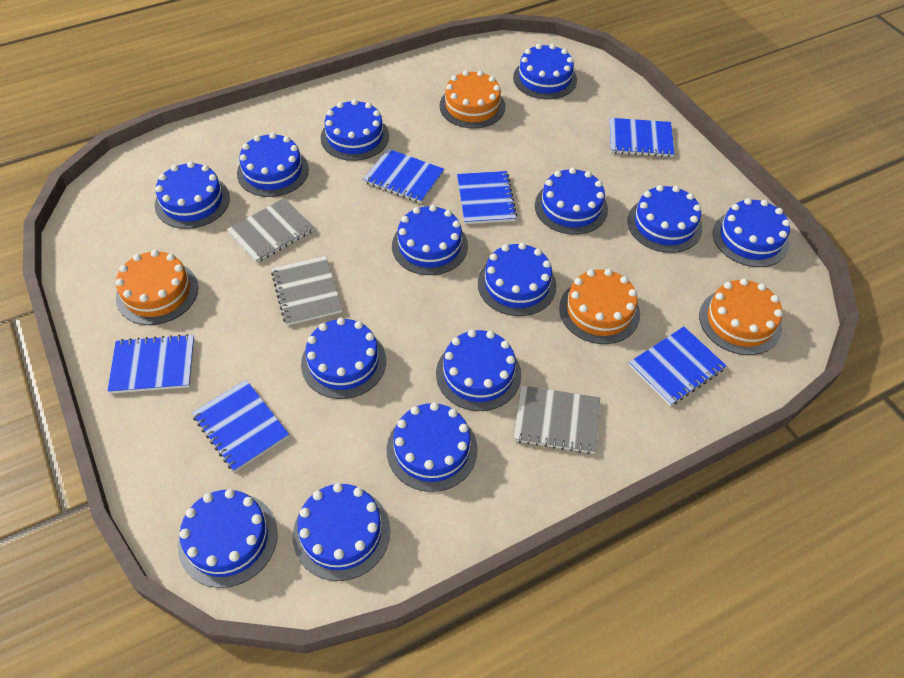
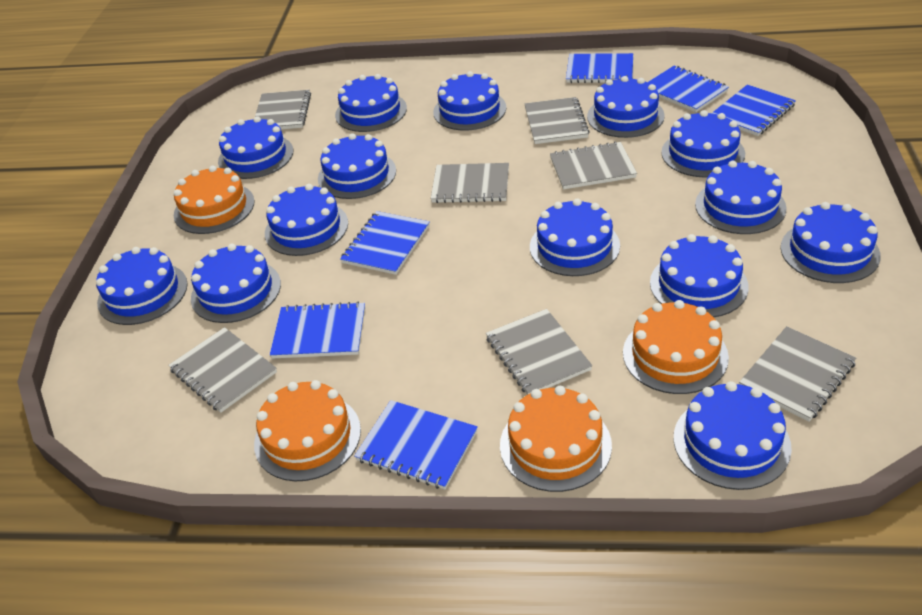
grey notebook: 3 -> 7

